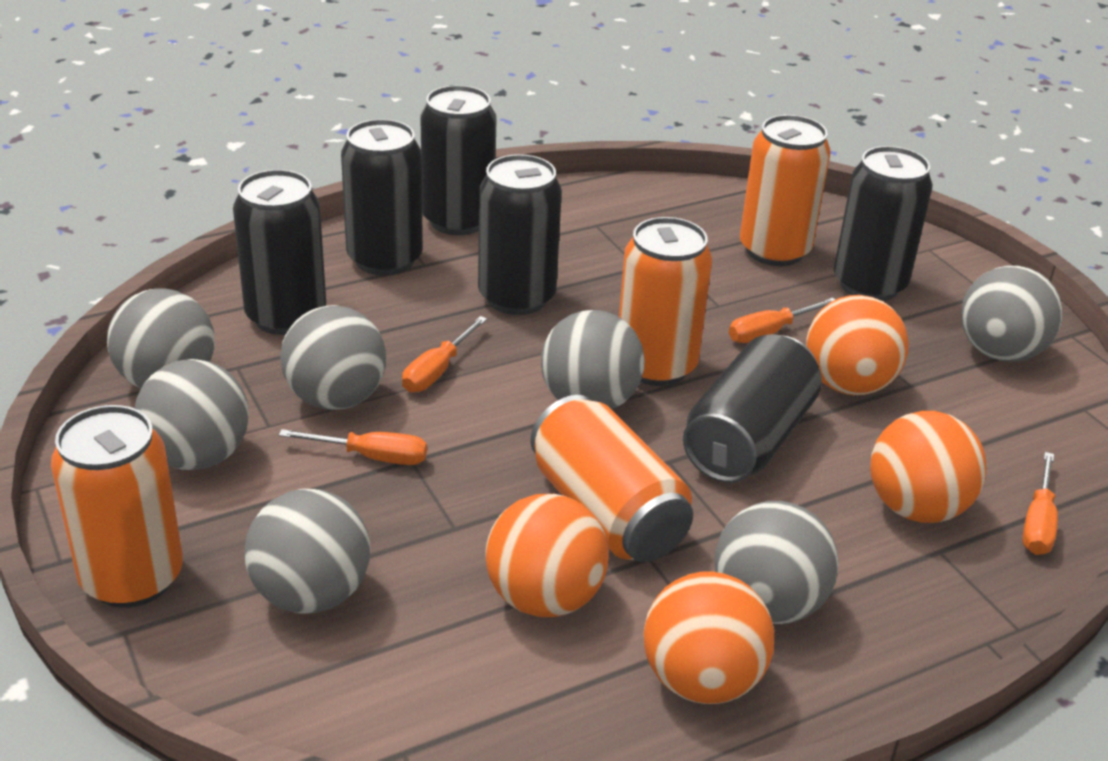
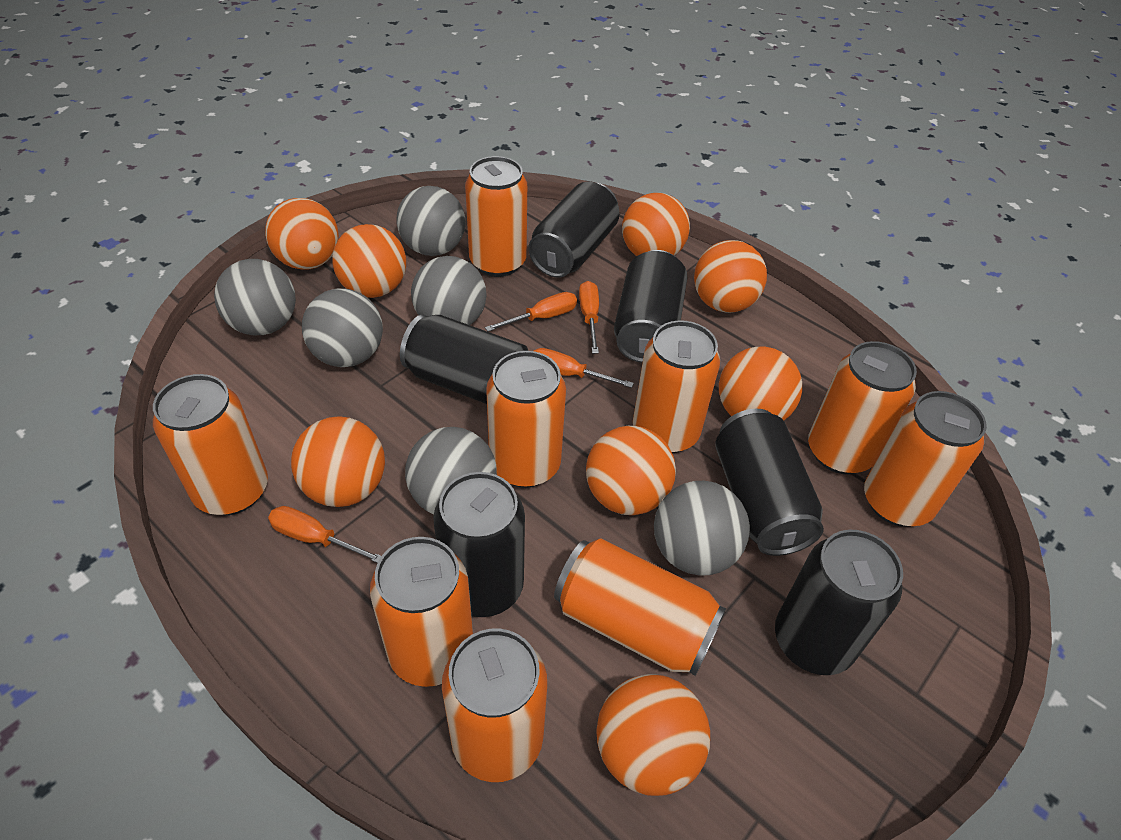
grey ball: 7 -> 6
orange ball: 4 -> 8
orange can: 4 -> 9

